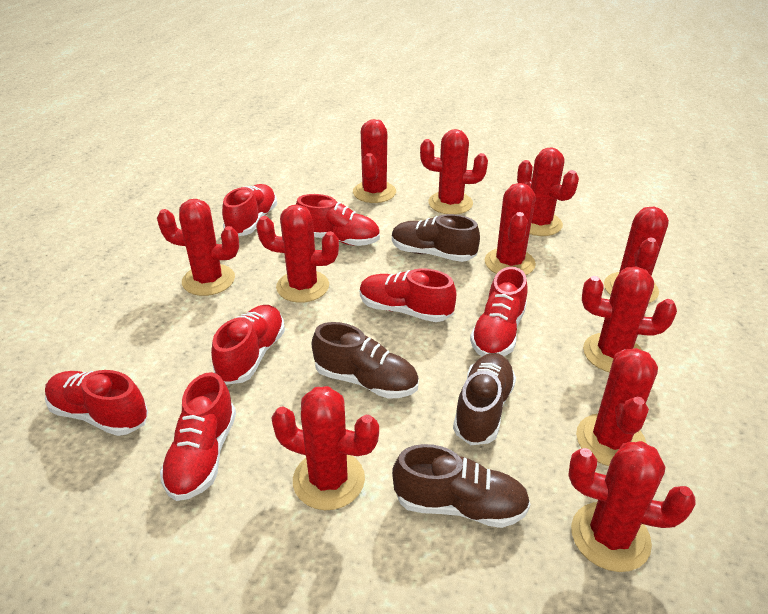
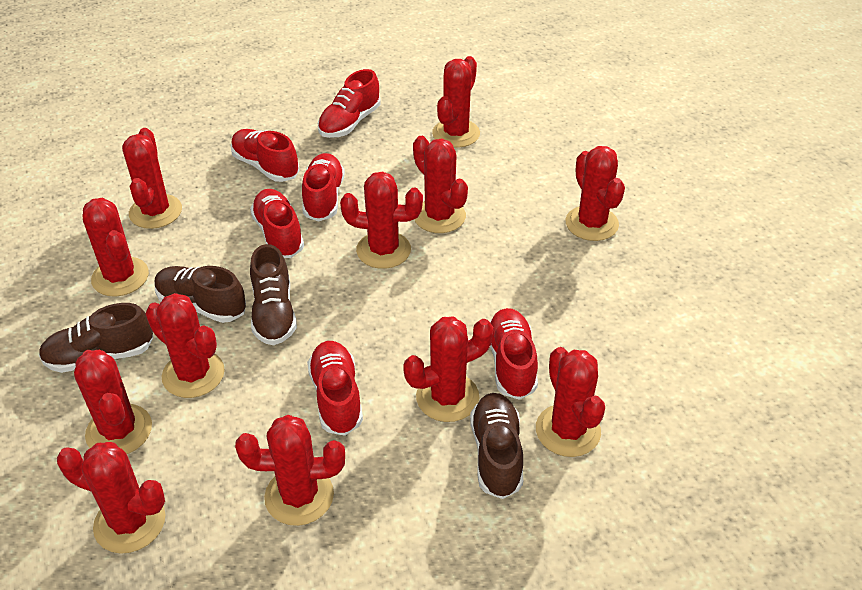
red cactus: 11 -> 12
red shoe: 7 -> 6

